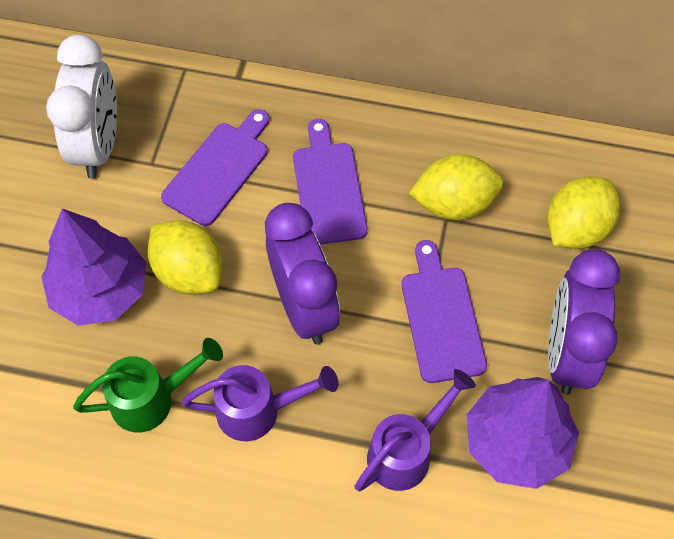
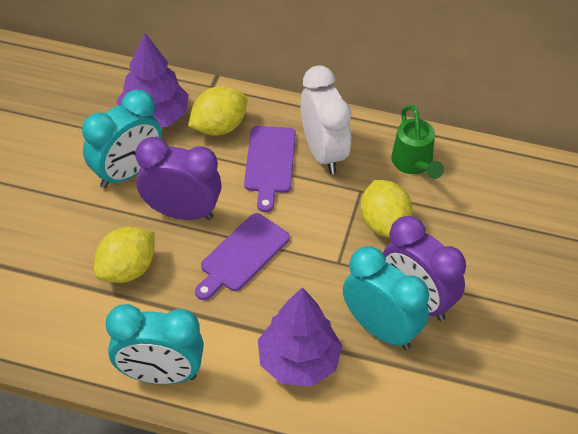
purple cutting board: 3 -> 2
purple watering can: 2 -> 0
turquoise clock: 0 -> 3

